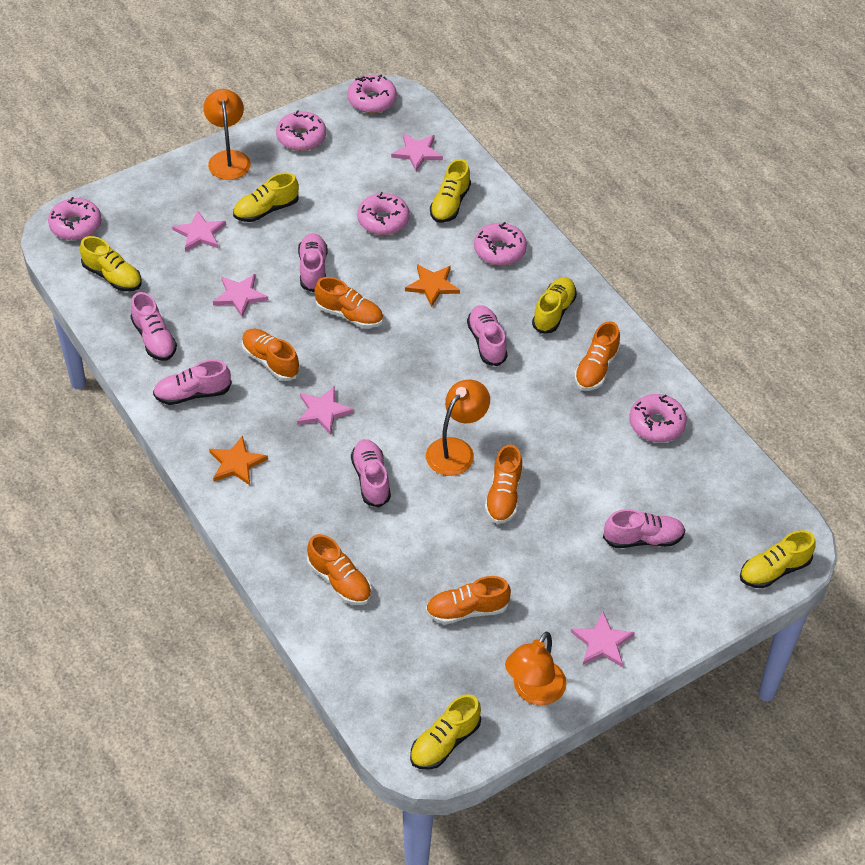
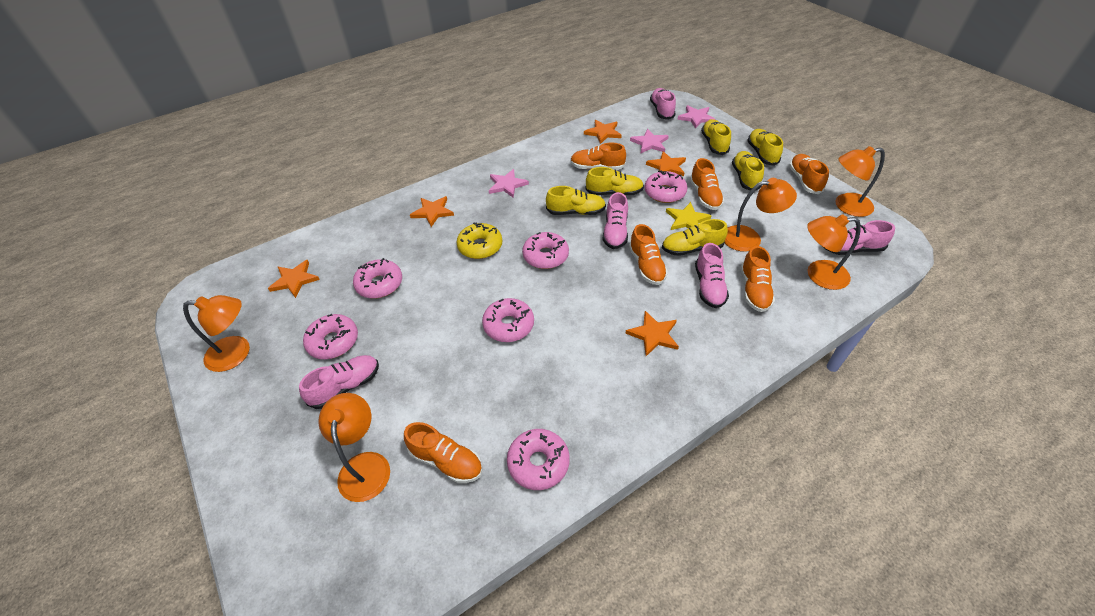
orange lamp: 3 -> 5
orange star: 2 -> 5
pink shoe: 6 -> 5
pink star: 5 -> 3
yellow donut: 0 -> 1
yellow star: 0 -> 1

